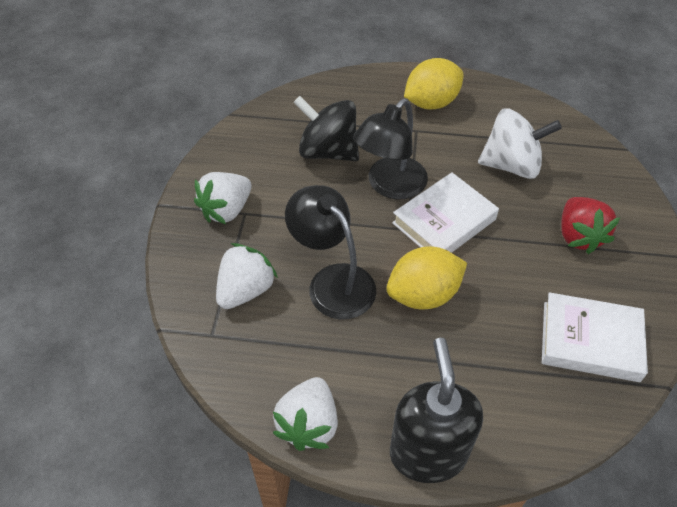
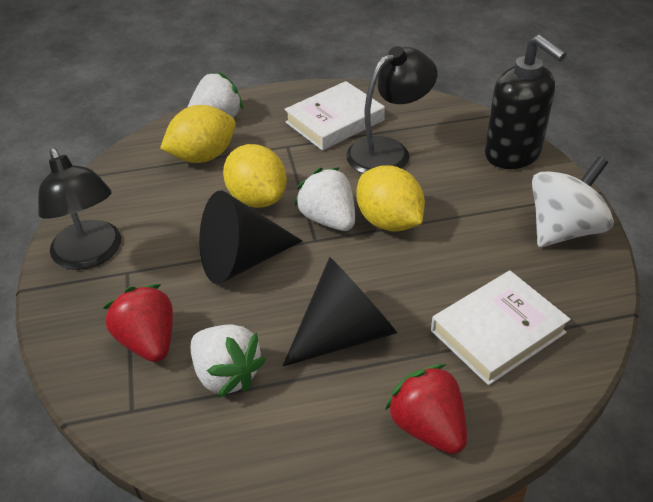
black cone: 0 -> 2
black spinning top: 1 -> 0
red strawberry: 1 -> 2
yellow lemon: 2 -> 3

